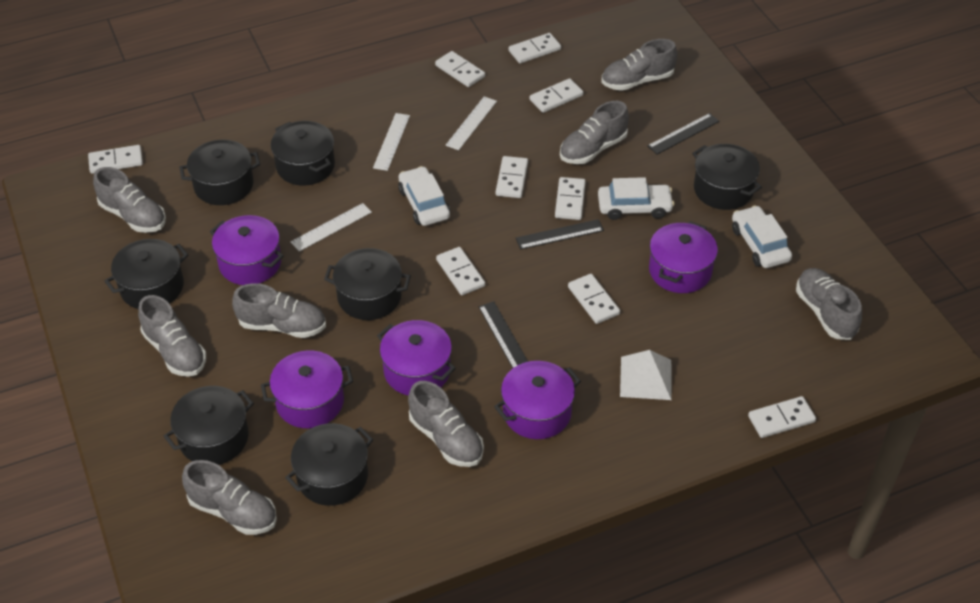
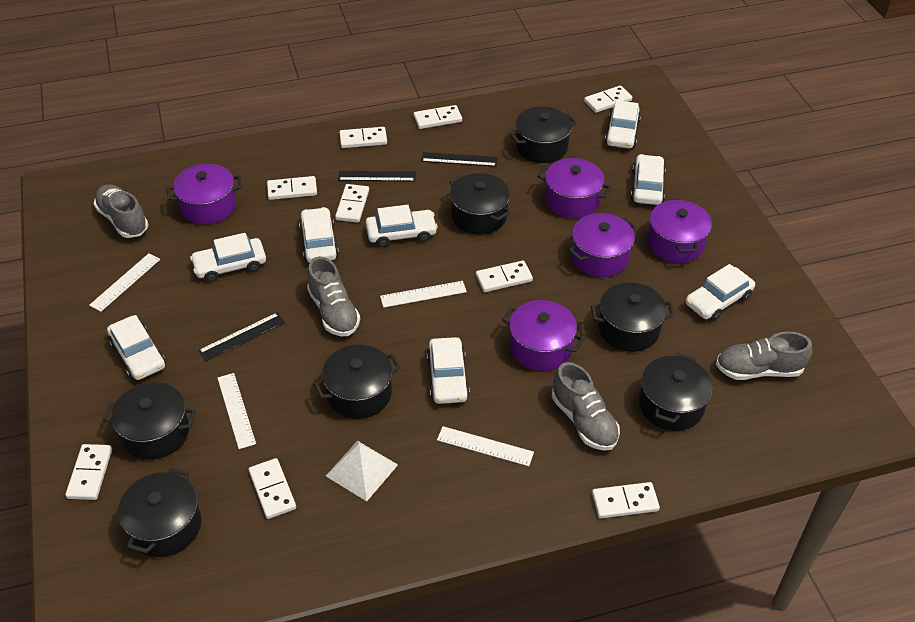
grey shoe: 8 -> 4
white car: 3 -> 8
white ruler: 3 -> 4

